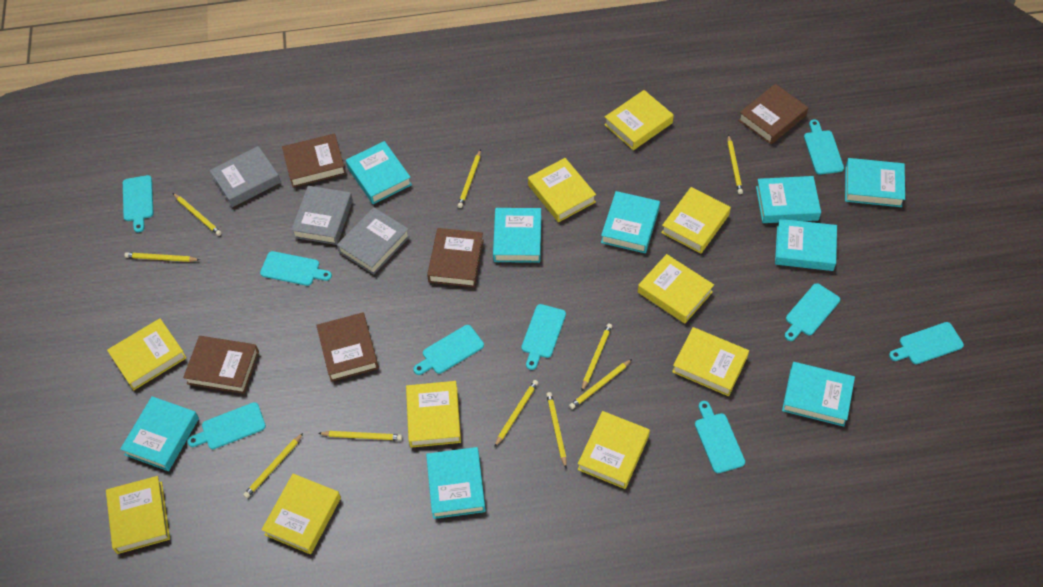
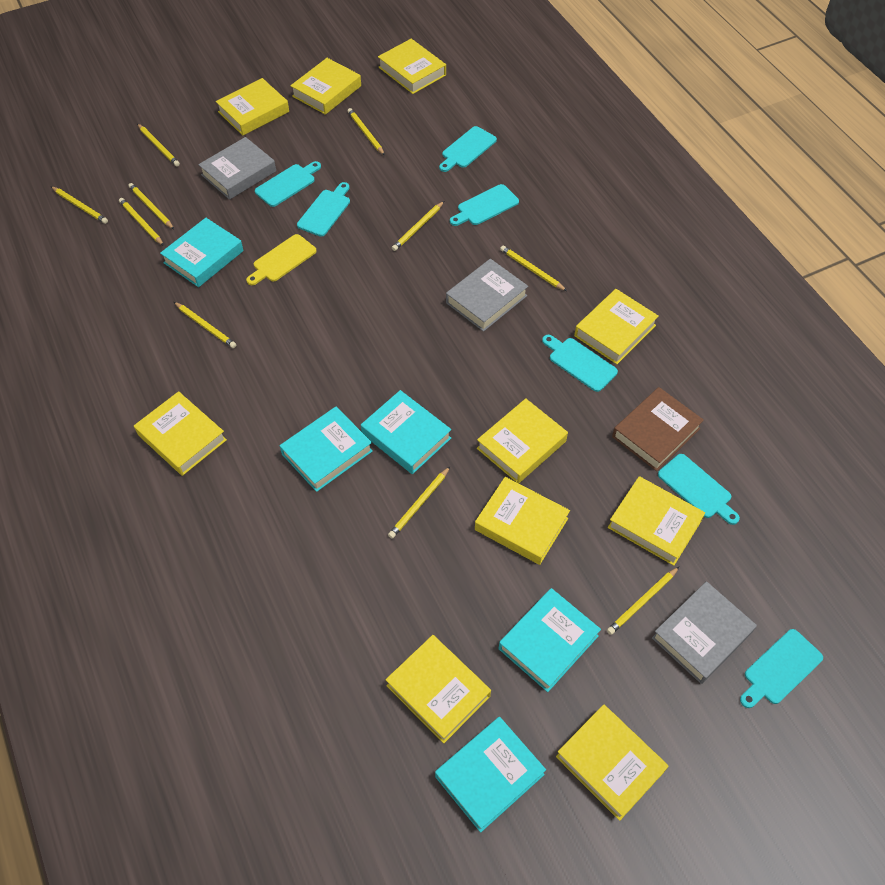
brown book: 5 -> 1
turquoise book: 9 -> 5
turquoise cutting board: 9 -> 7
yellow cutting board: 0 -> 1

